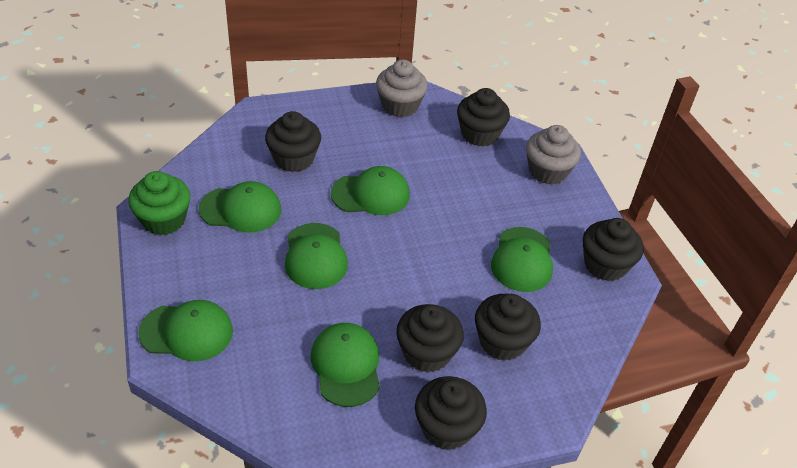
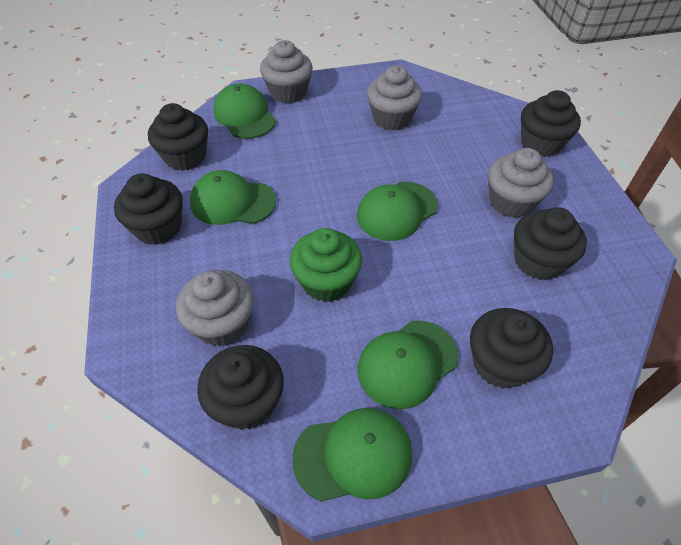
green cap: 6 -> 5
grey cupcake: 2 -> 4

